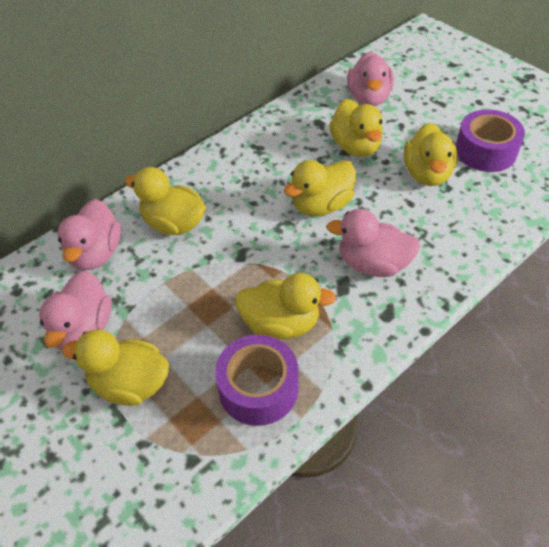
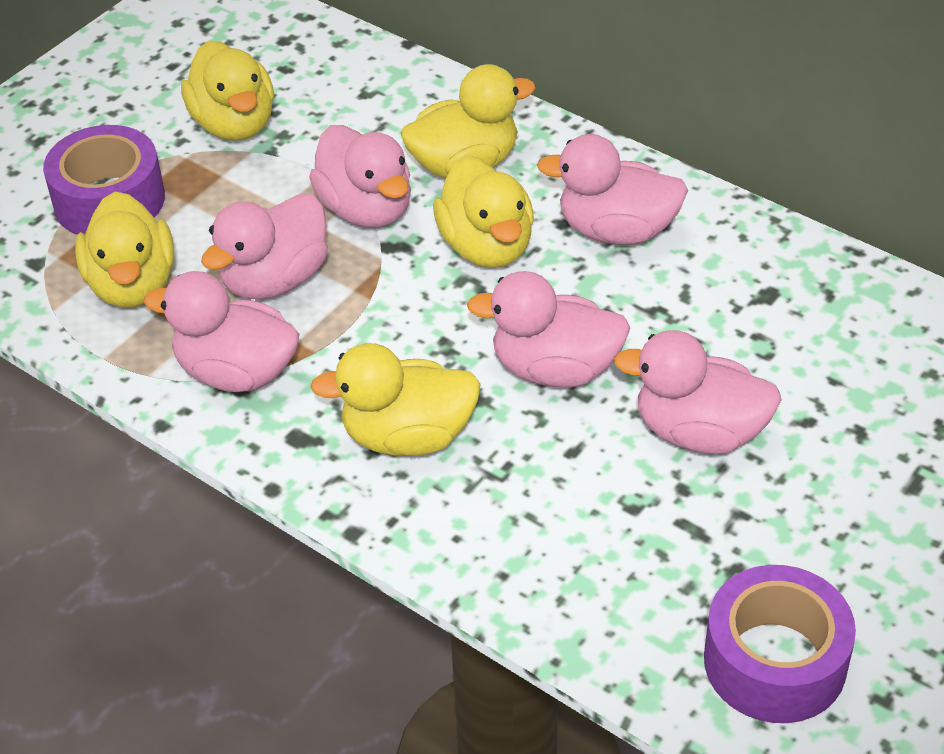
pink duck: 4 -> 6
yellow duck: 6 -> 5

